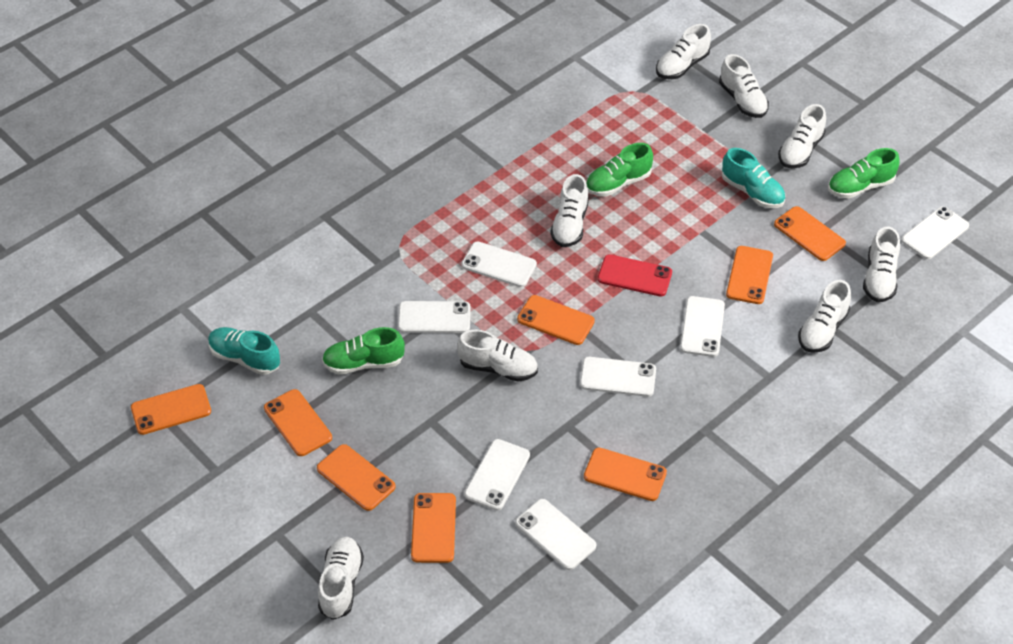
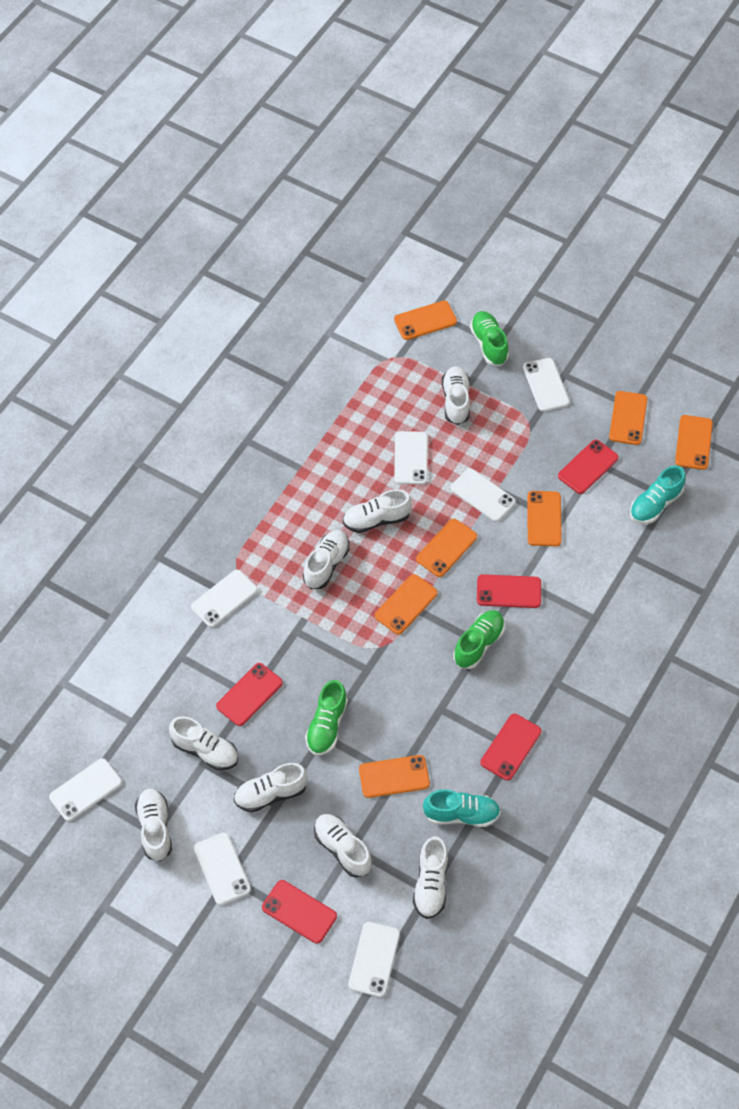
orange phone: 8 -> 7
red phone: 1 -> 5

